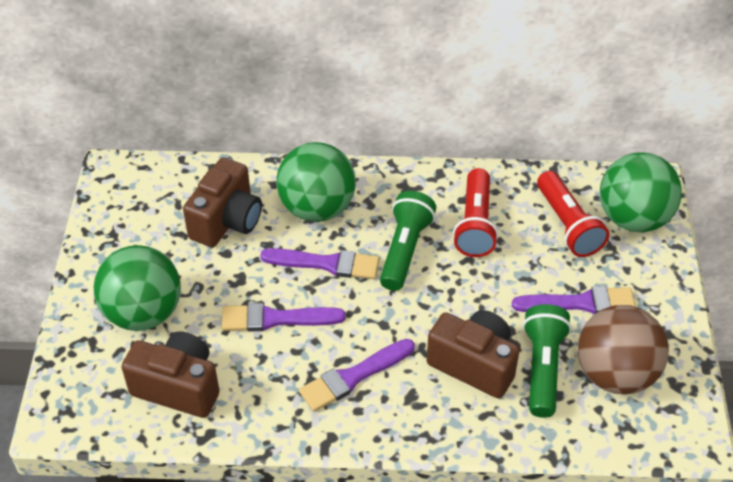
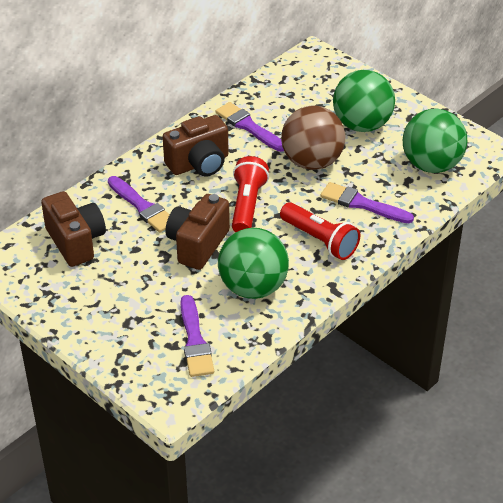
green flashlight: 2 -> 0

